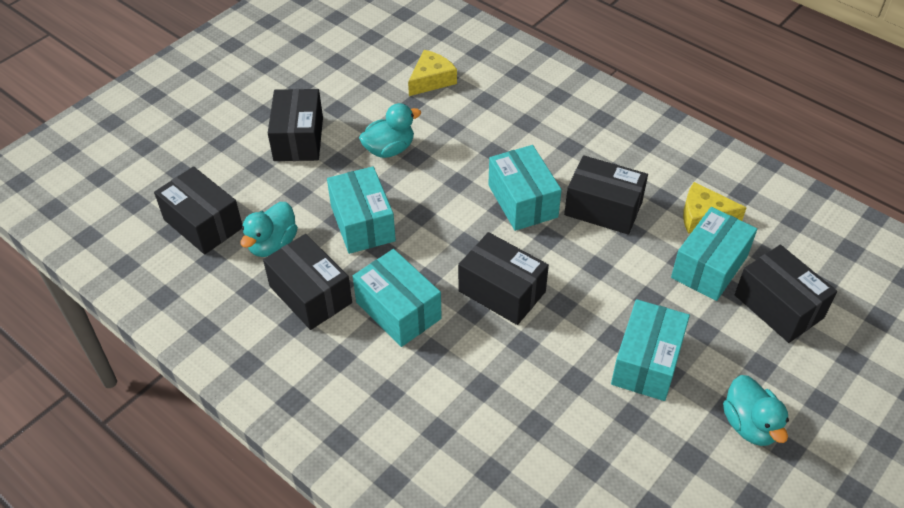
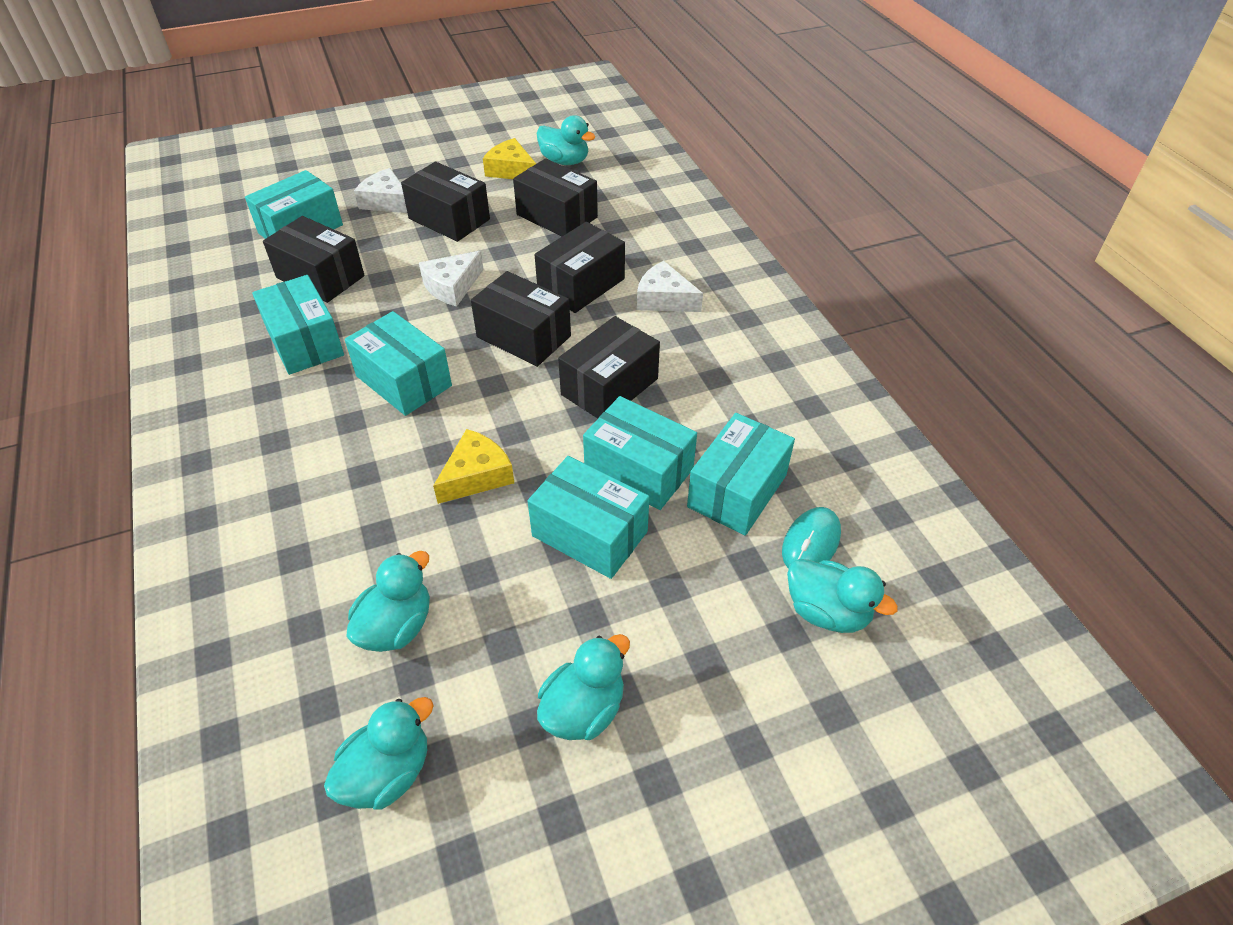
turquoise box: 5 -> 6
turquoise duck: 3 -> 5
turquoise mouse: 0 -> 1
white cheese: 0 -> 3

